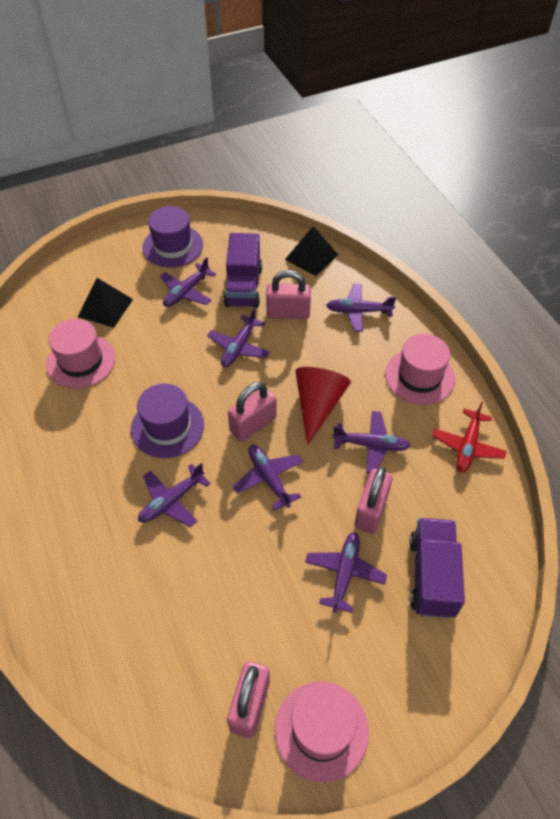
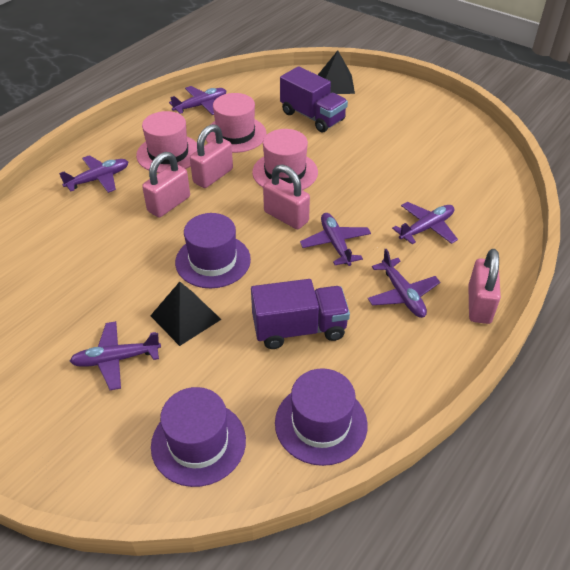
purple hat: 2 -> 3
purple plane: 7 -> 6
red cone: 1 -> 0
red plane: 1 -> 0

